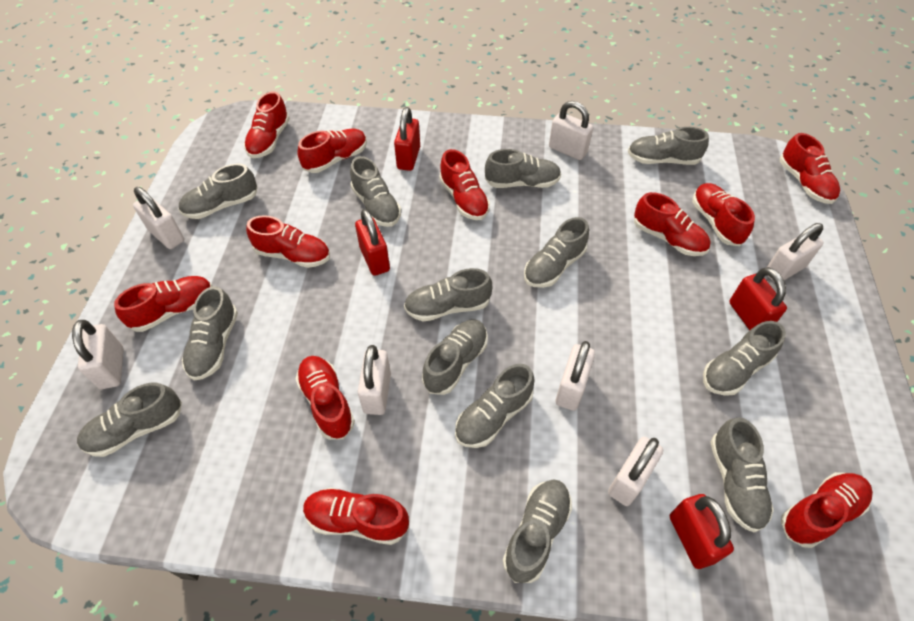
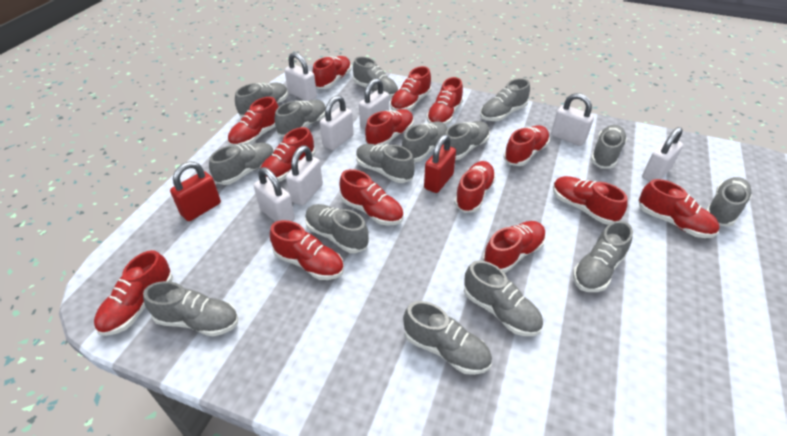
grey shoe: 13 -> 15
red padlock: 4 -> 2
red shoe: 11 -> 14

